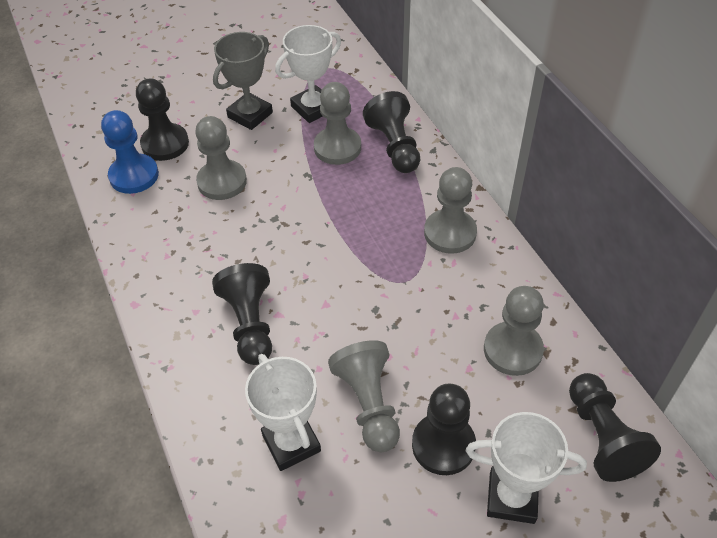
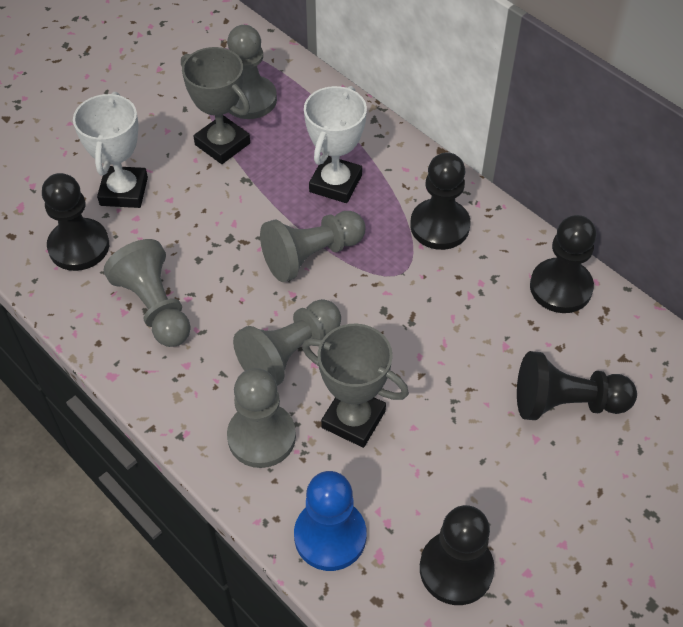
grey trophy: 1 -> 2
white trophy: 3 -> 2

